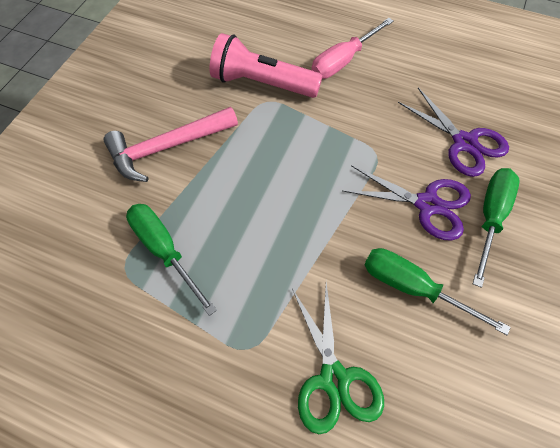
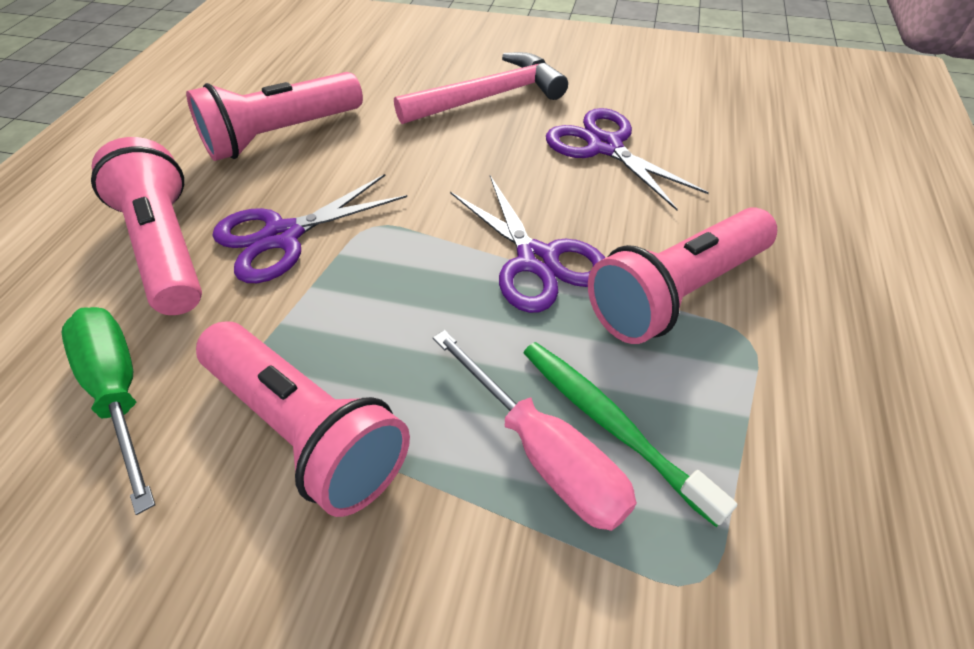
green scissors: 1 -> 0
green screwdriver: 3 -> 1
green toothbrush: 0 -> 1
pink flashlight: 1 -> 4
purple scissors: 2 -> 3

